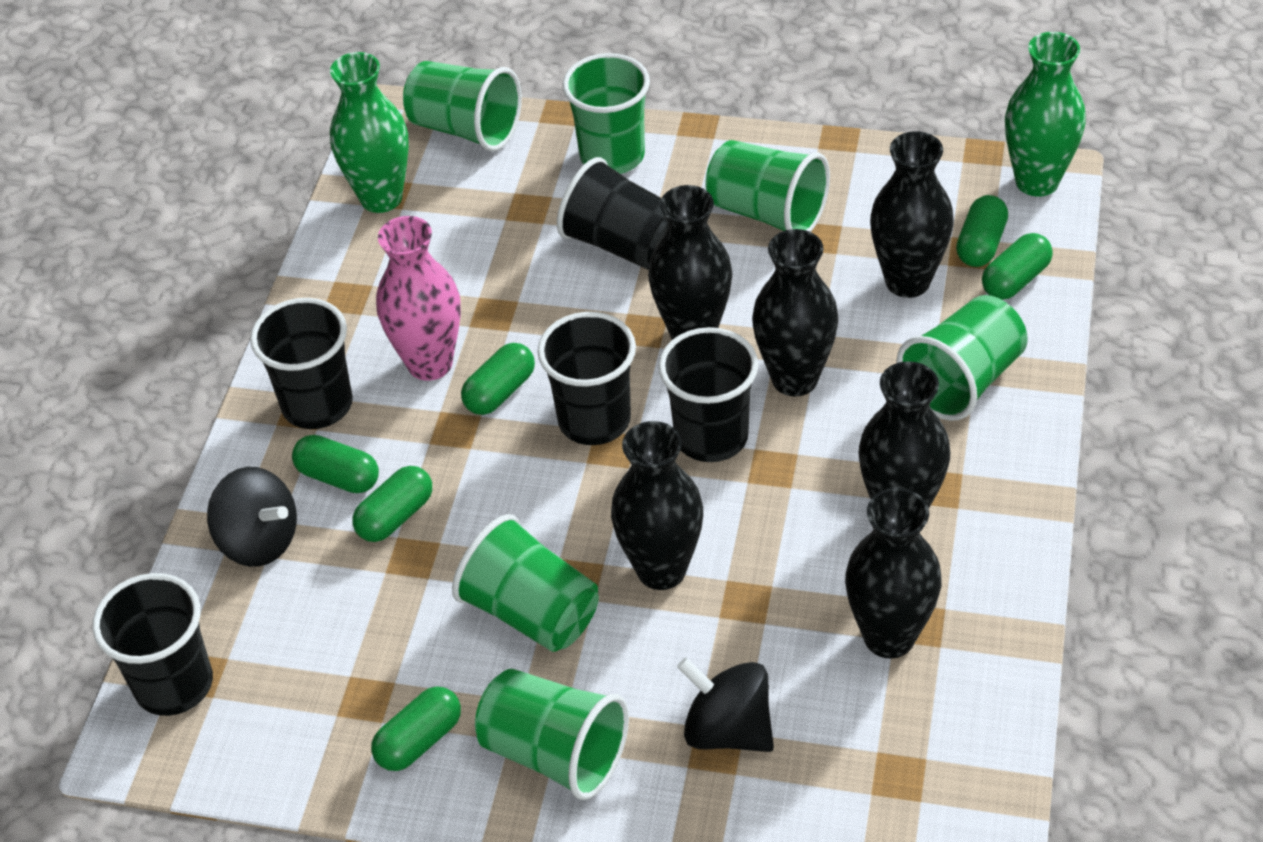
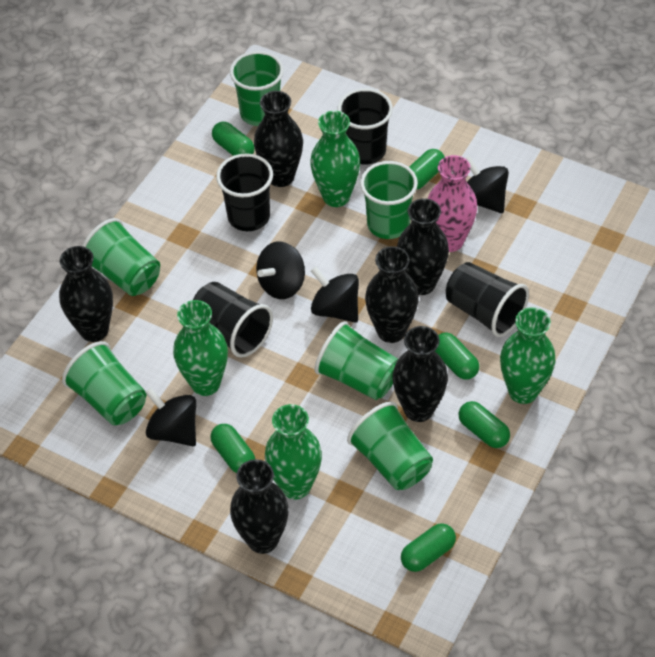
black cup: 5 -> 4
black spinning top: 2 -> 4
green vase: 2 -> 4

